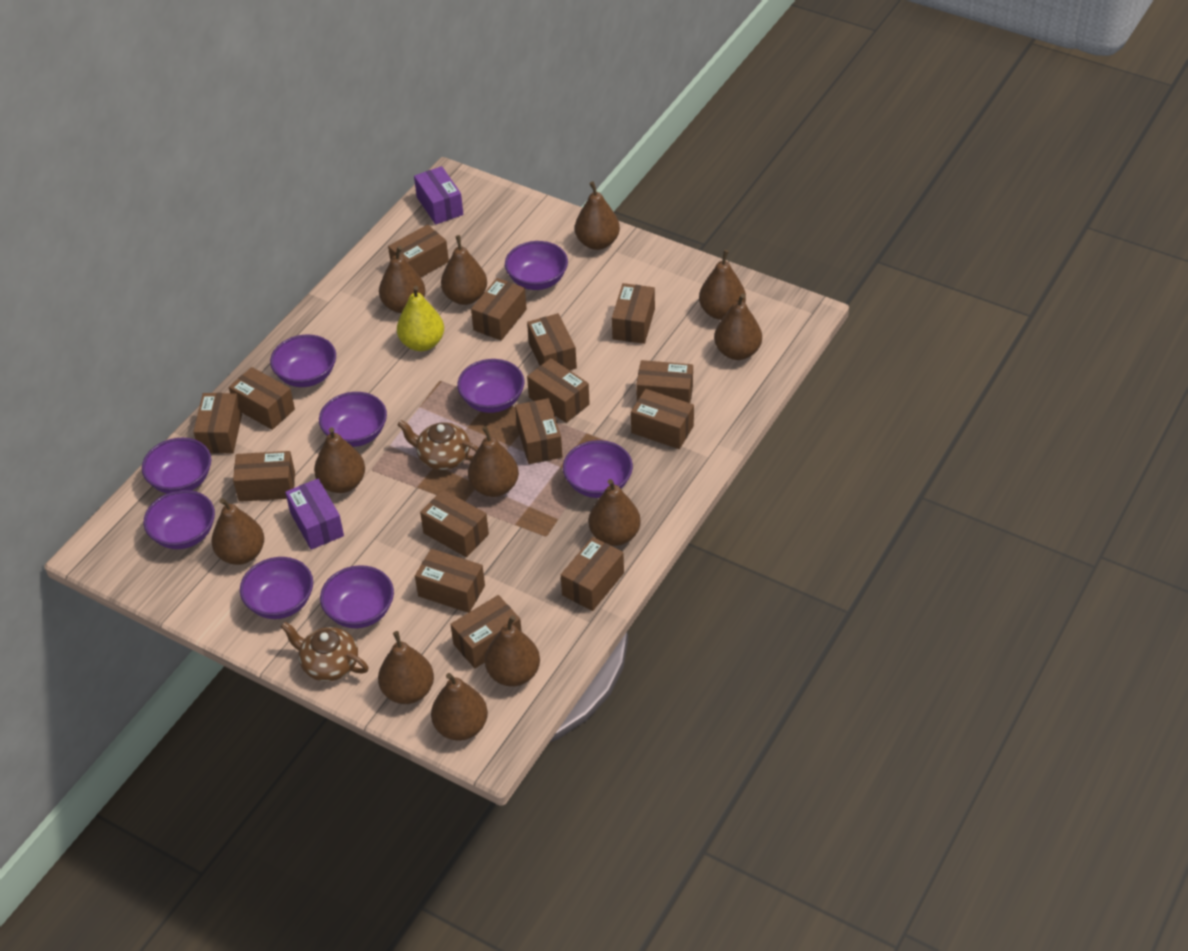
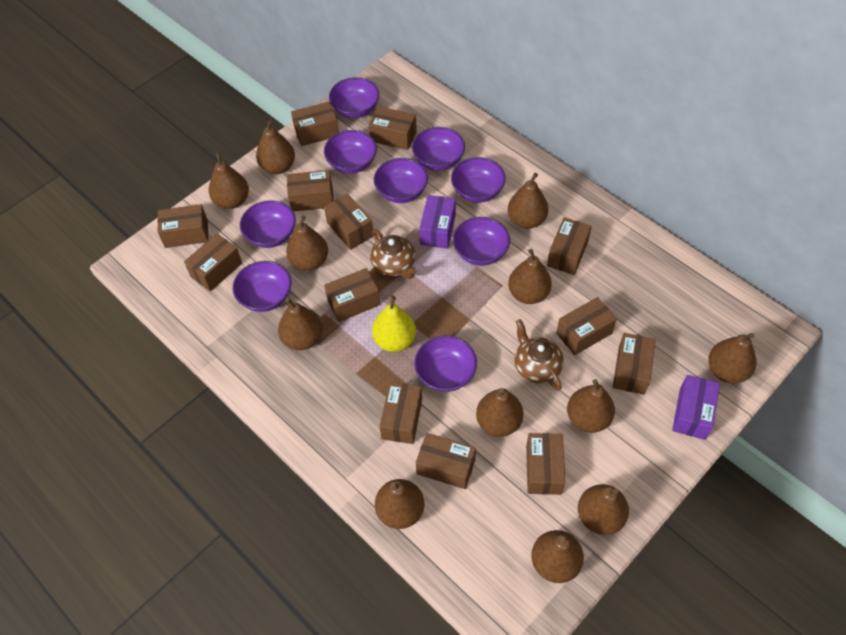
brown box: 15 -> 13

